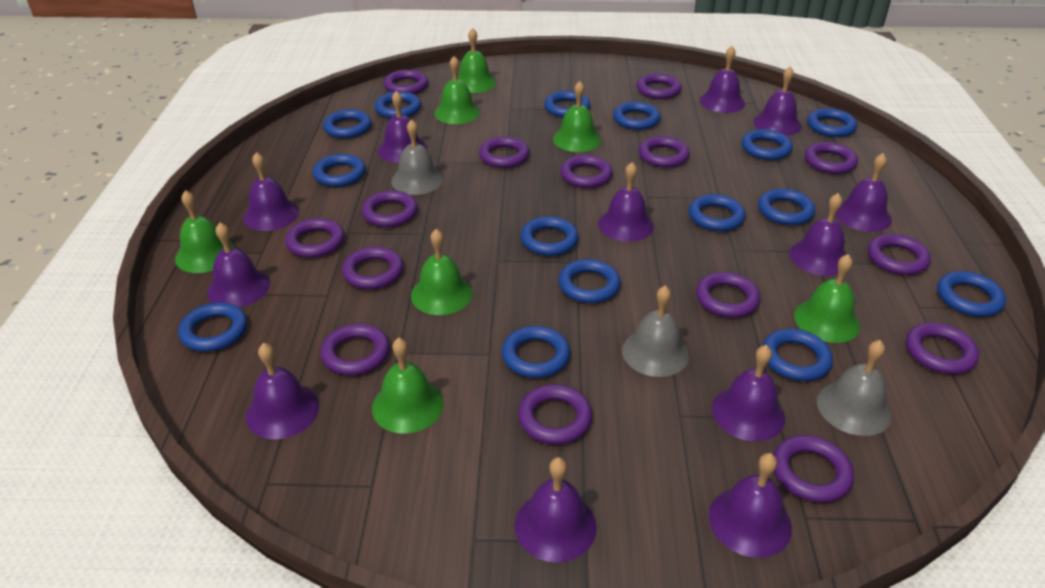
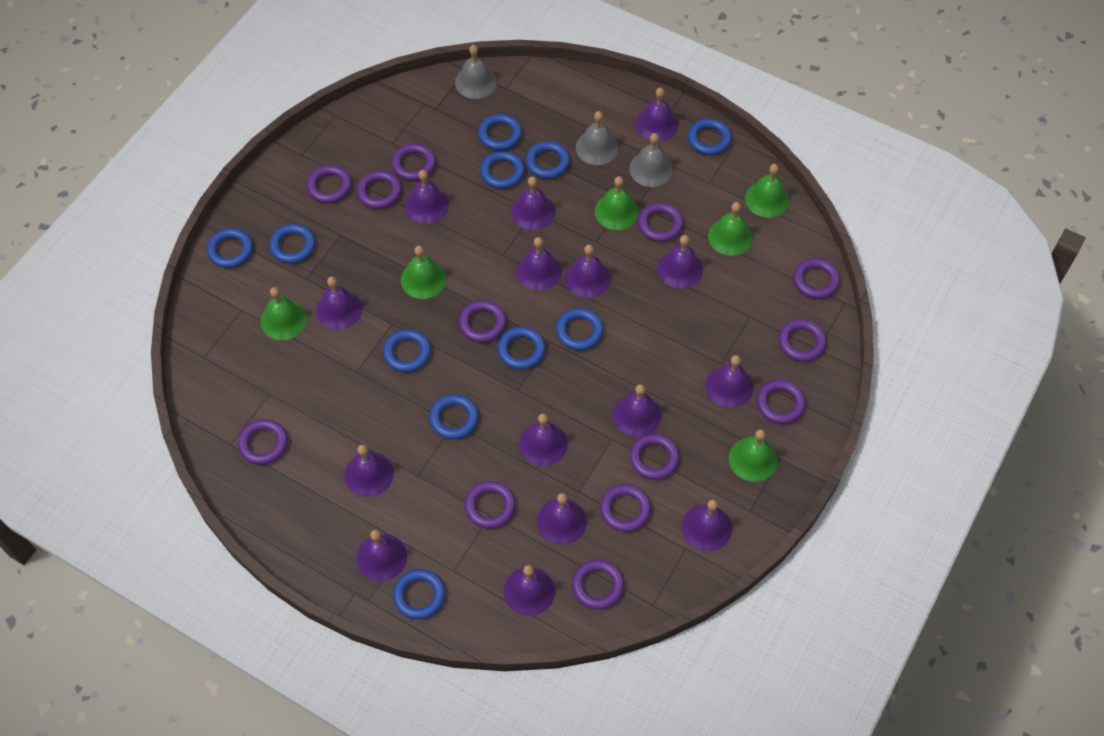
blue ring: 15 -> 11
green bell: 7 -> 6
purple bell: 12 -> 15
purple ring: 15 -> 13

